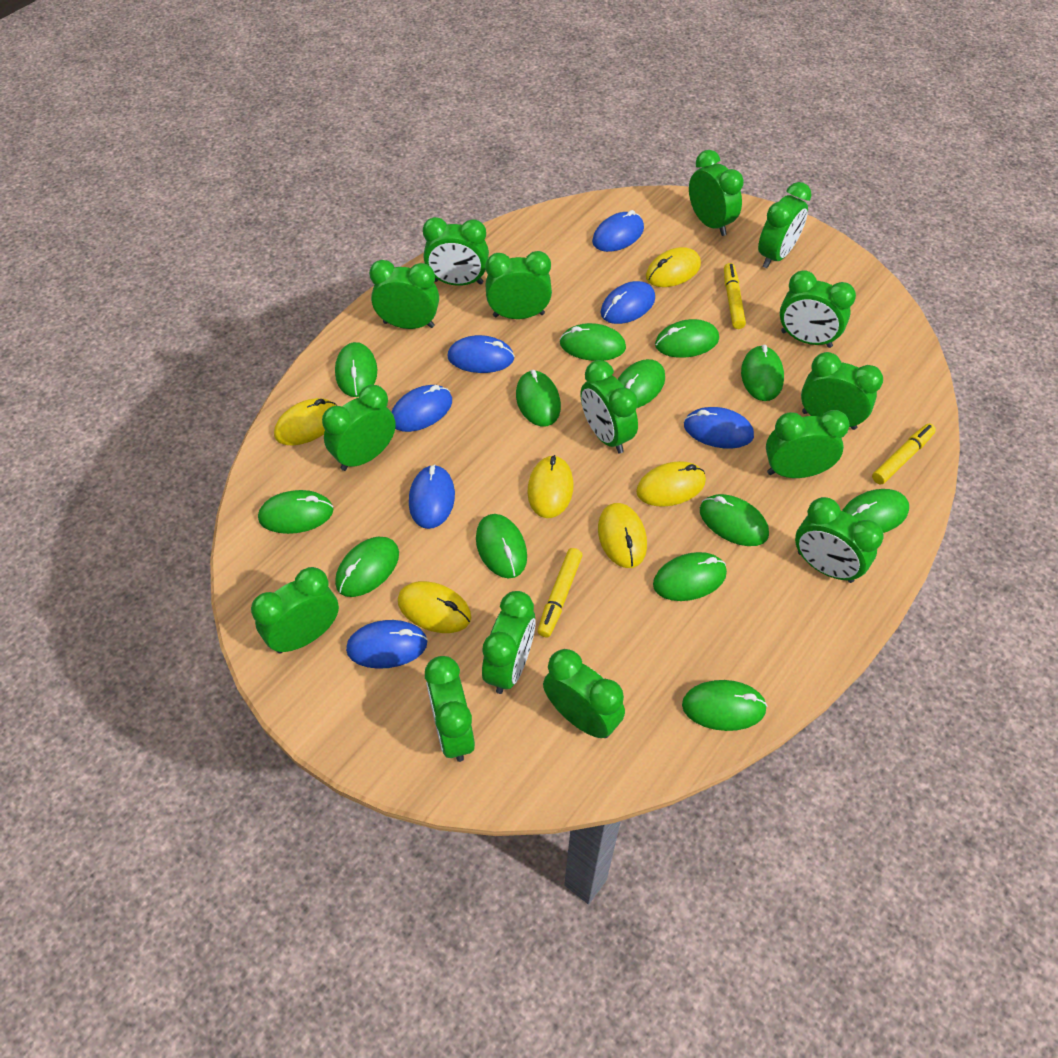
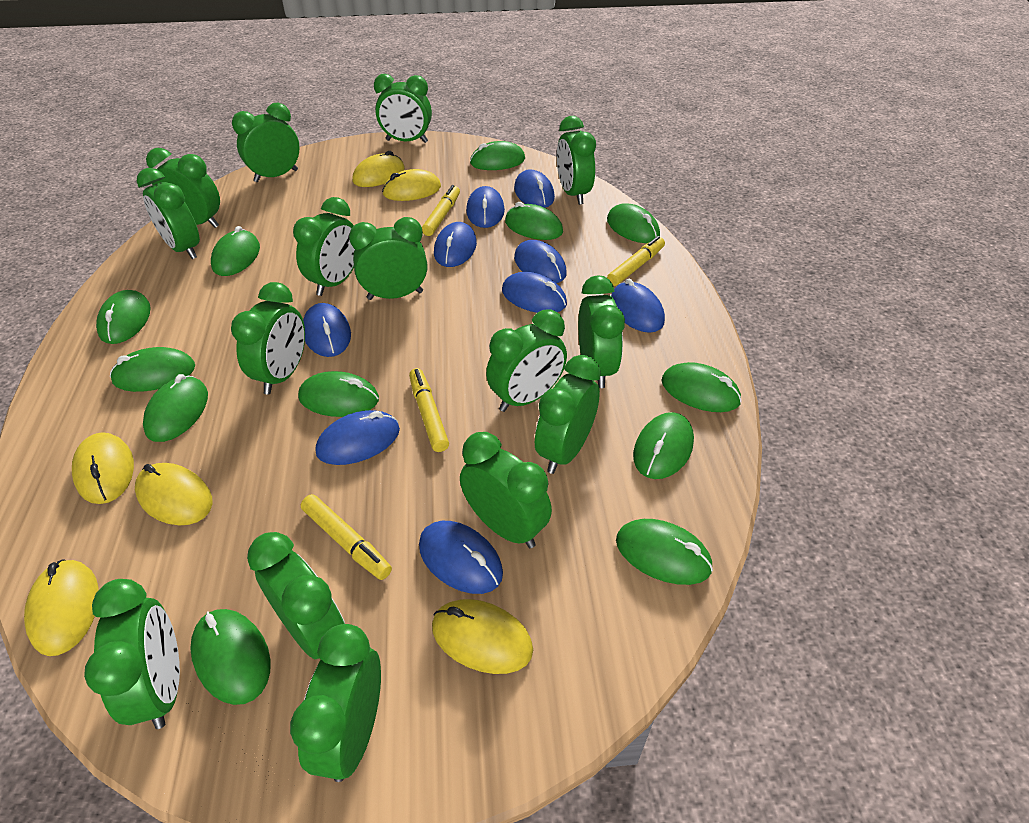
blue mouse: 7 -> 9
green mouse: 13 -> 12
yellow marker: 3 -> 4

